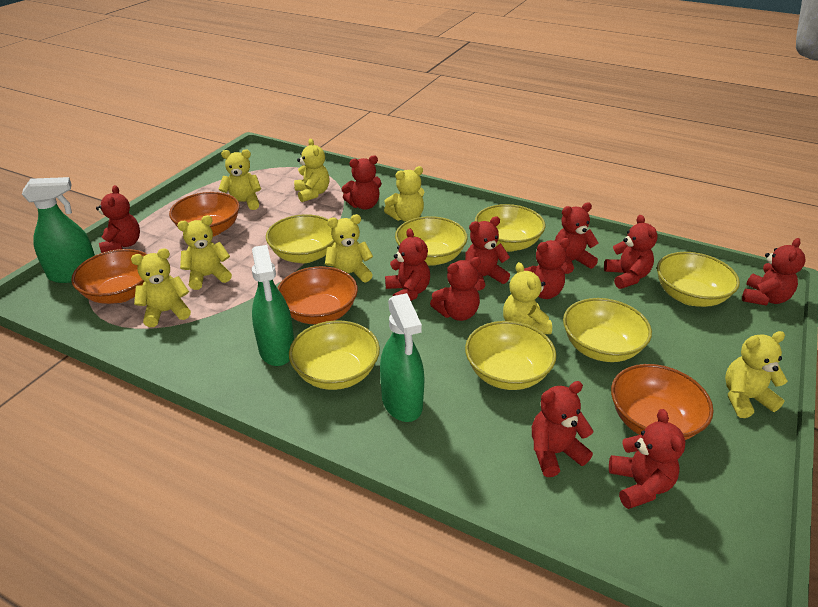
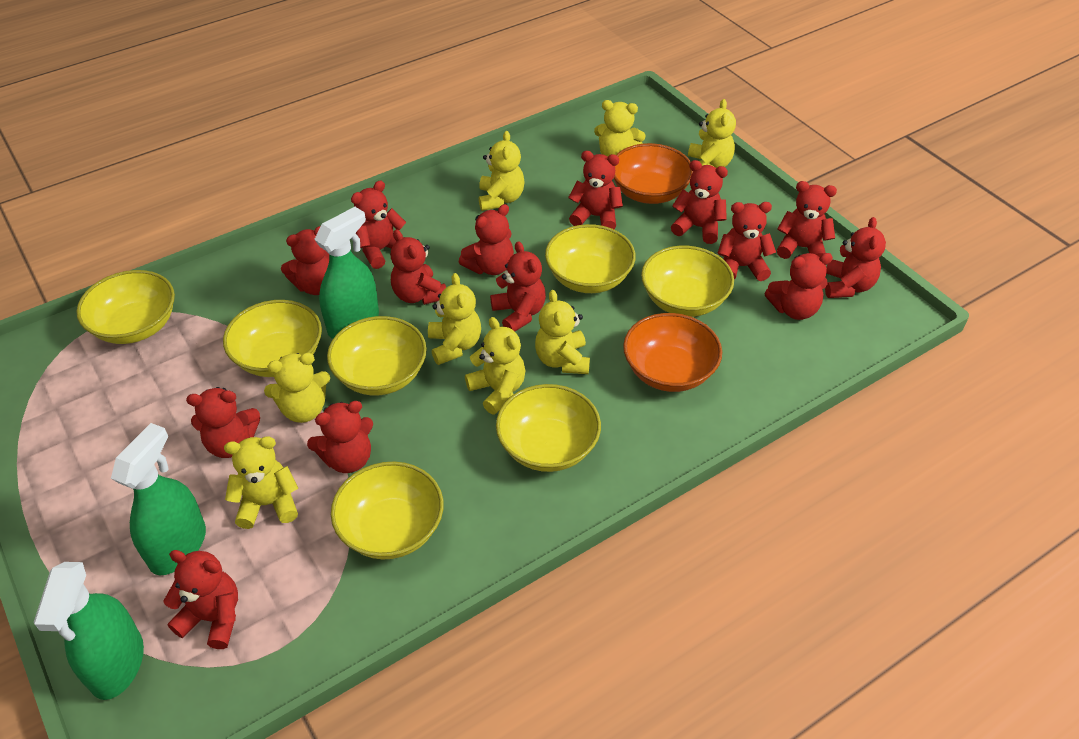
orange bowl: 4 -> 2
red teddy bear: 11 -> 14

